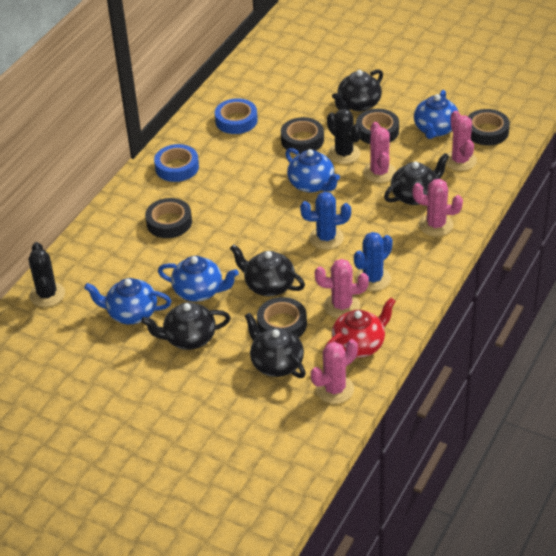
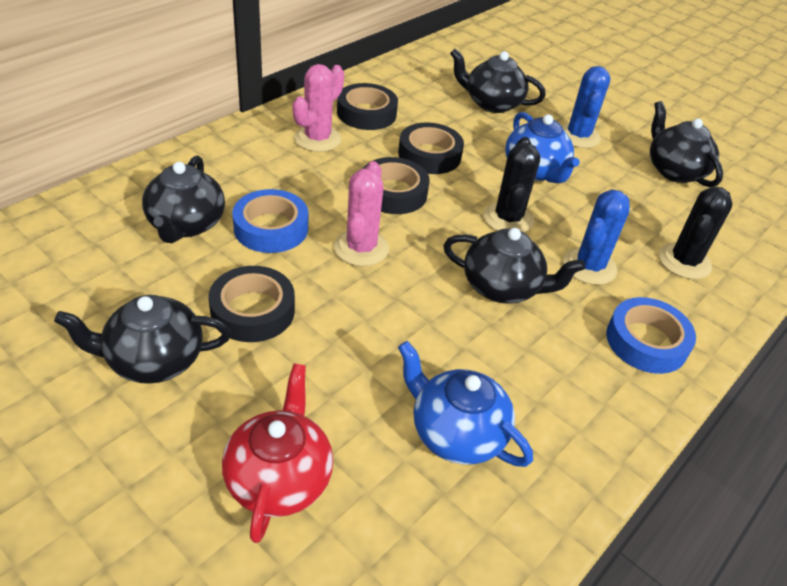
black tape: 5 -> 4
blue teapot: 4 -> 2
pink cactus: 5 -> 2

